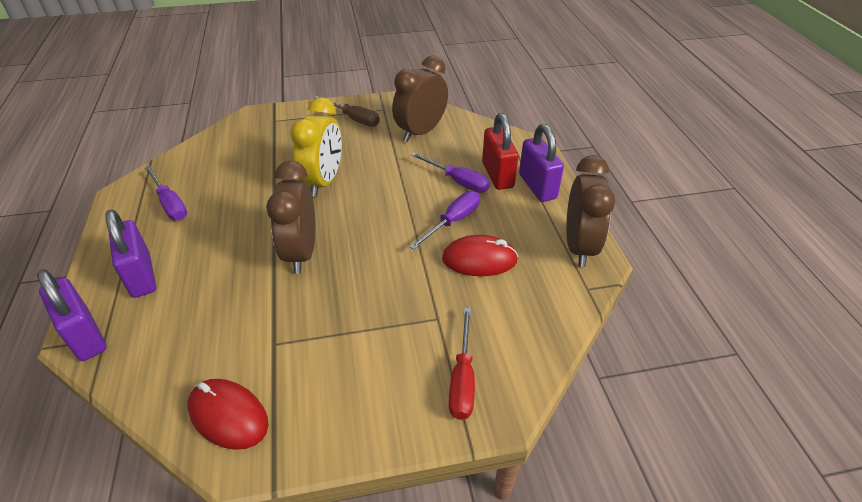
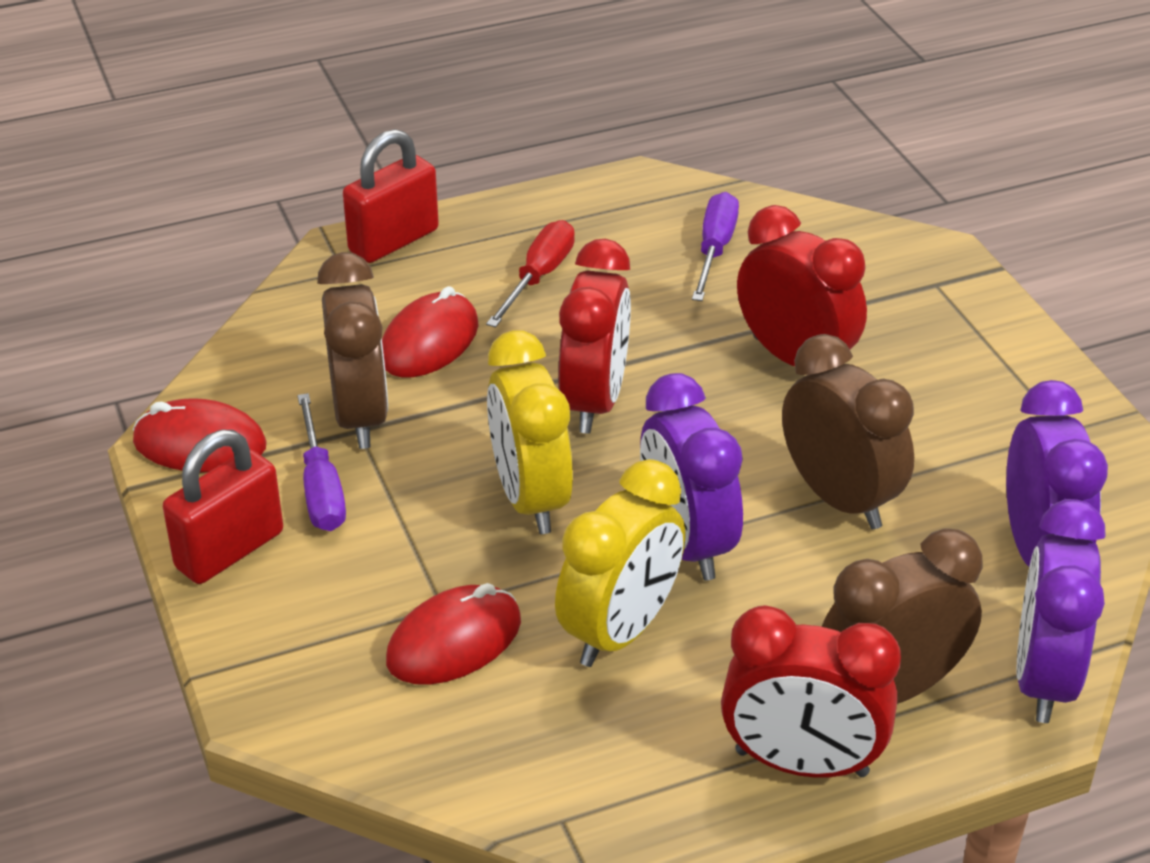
brown screwdriver: 1 -> 0
purple clock: 0 -> 3
purple padlock: 3 -> 0
purple screwdriver: 3 -> 2
red clock: 0 -> 3
red mouse: 2 -> 3
red padlock: 1 -> 2
yellow clock: 1 -> 2

